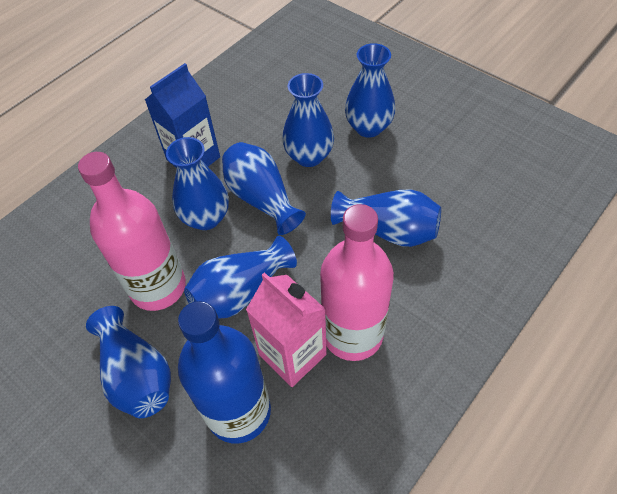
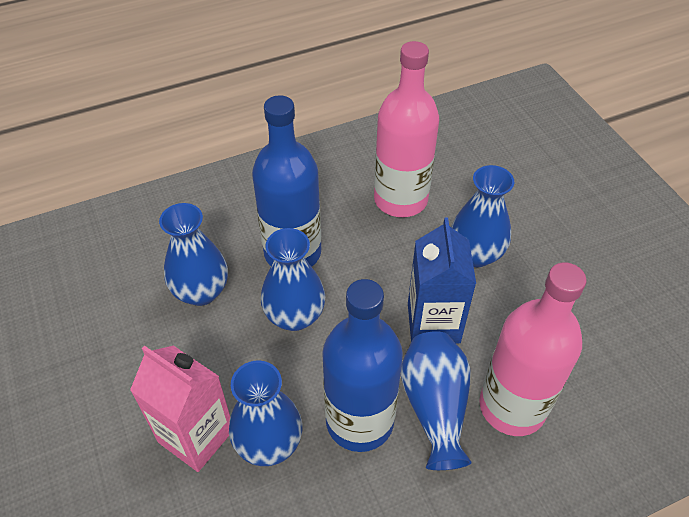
blue bottle: 1 -> 2
blue vase: 7 -> 5

